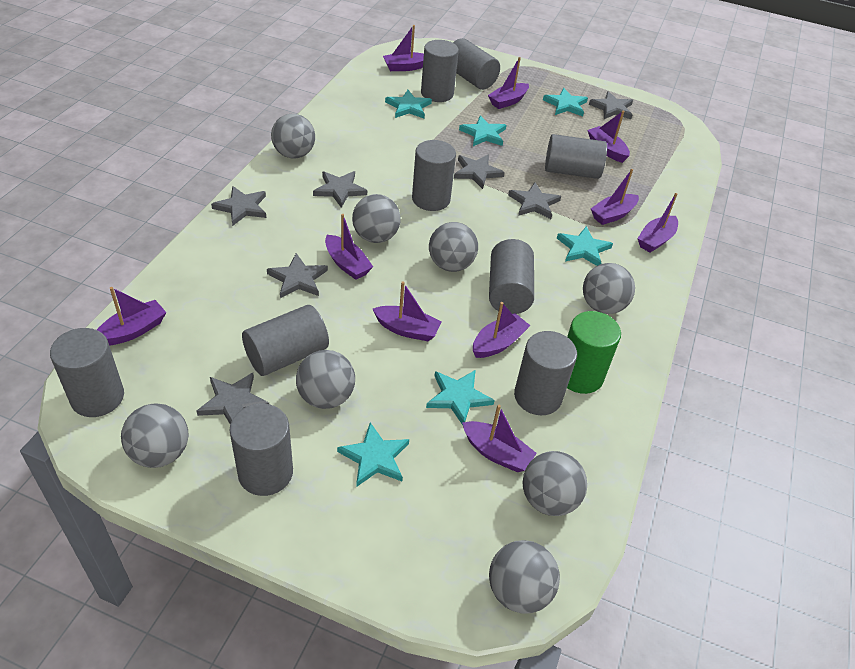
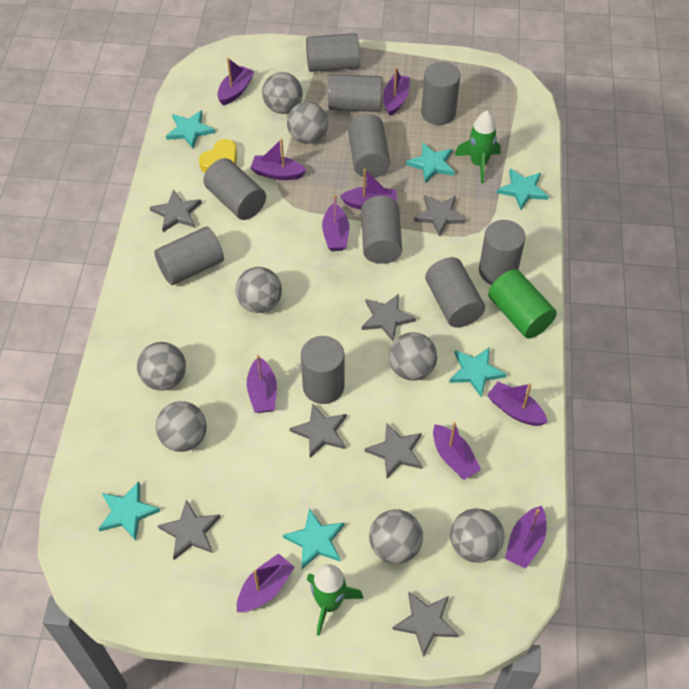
green rocket: 0 -> 2
grey cylinder: 9 -> 10
yellow heart: 0 -> 1

